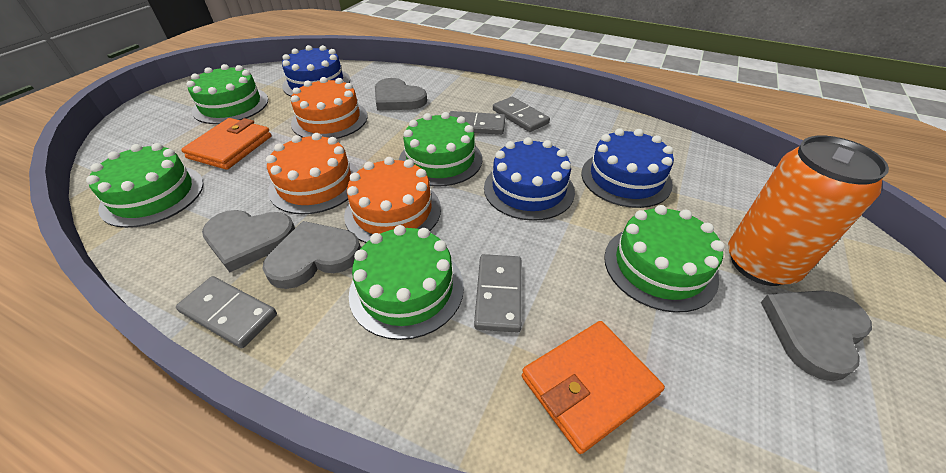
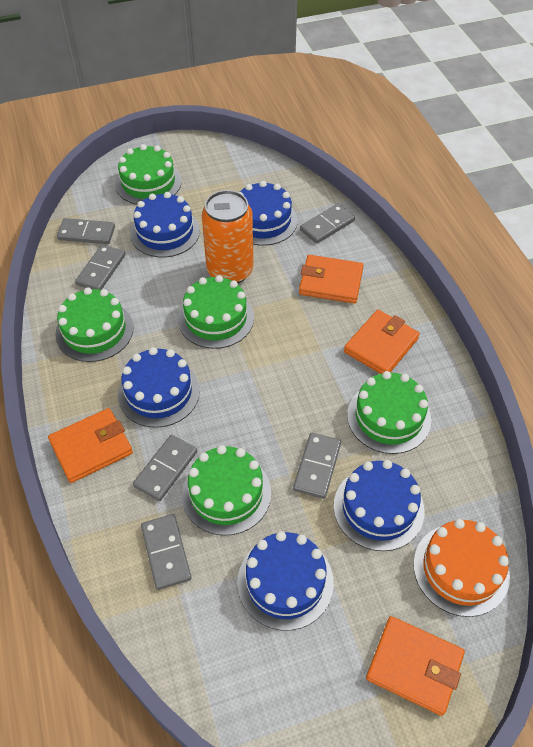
blue cake: 3 -> 5
grey domino: 4 -> 6
grey heart: 4 -> 0
orange cake: 3 -> 1
orange wallet: 2 -> 4

